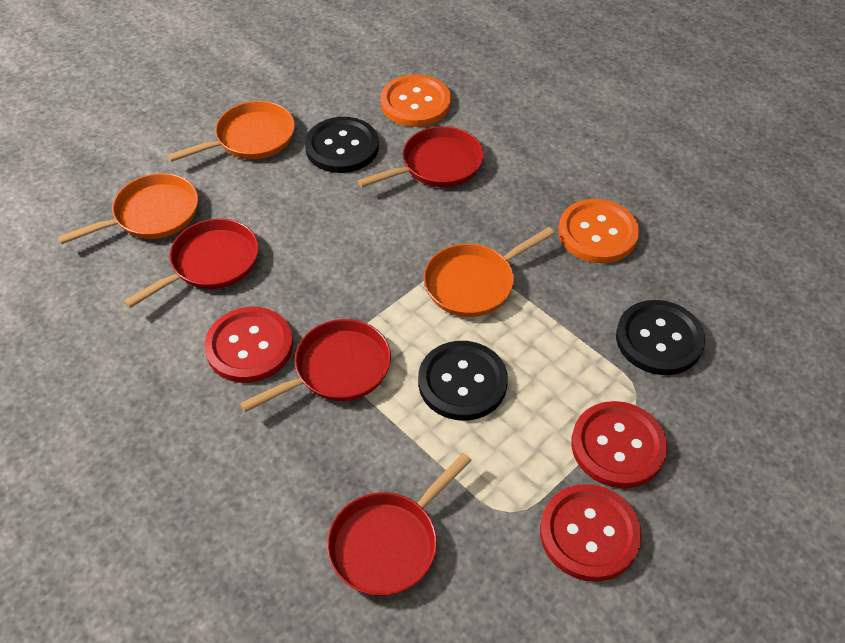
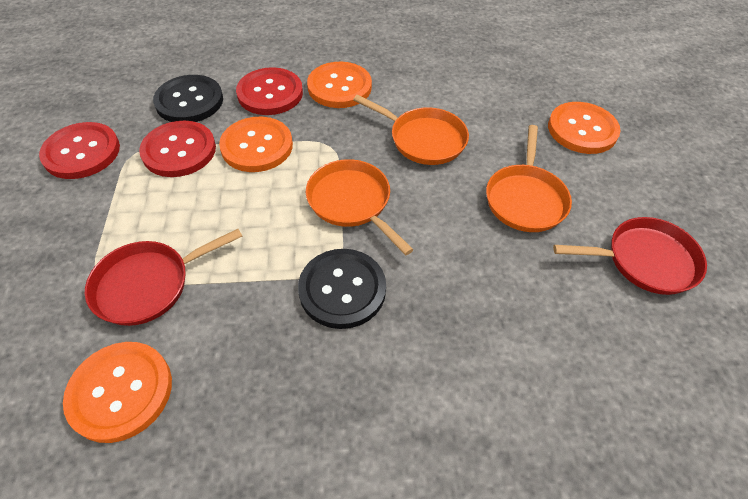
black button: 3 -> 2
orange button: 2 -> 4
red pan: 4 -> 2

